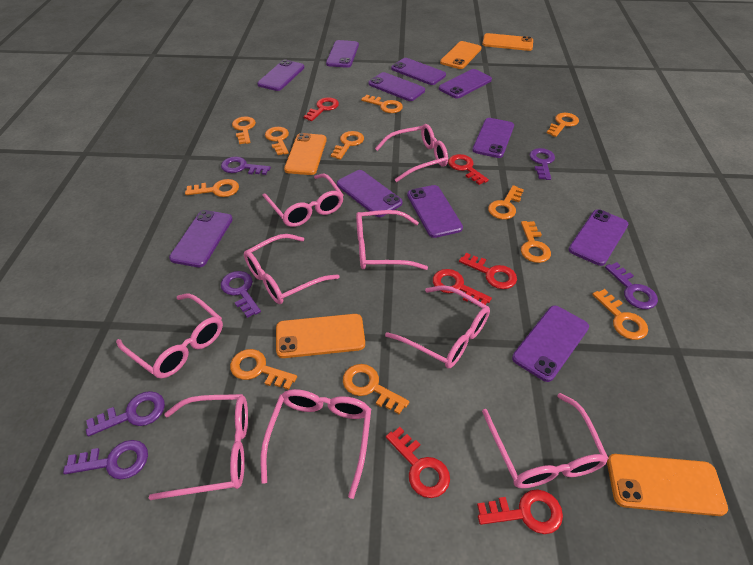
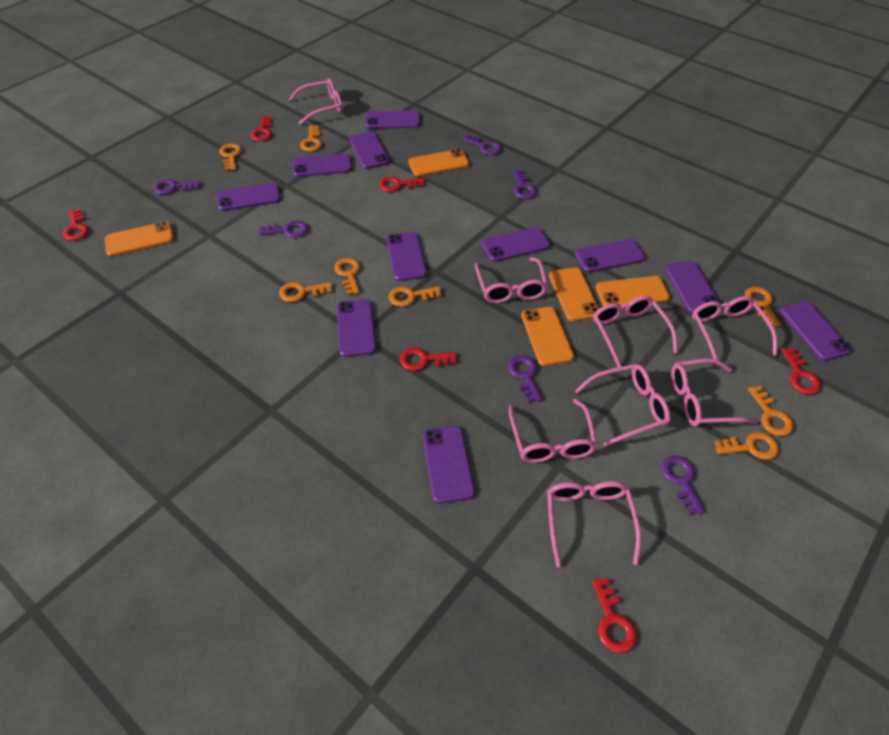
orange key: 11 -> 8
pink glasses: 9 -> 8

